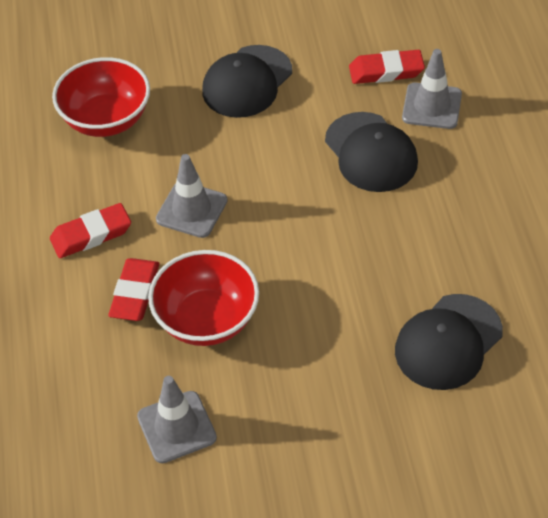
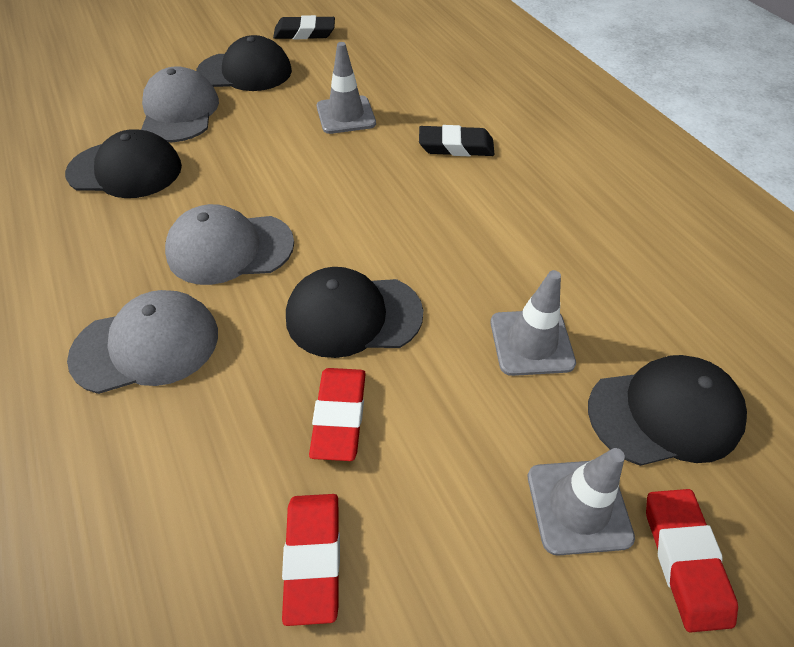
black cap: 3 -> 4
black eraser: 0 -> 2
grey cap: 0 -> 3
red bowl: 2 -> 0

